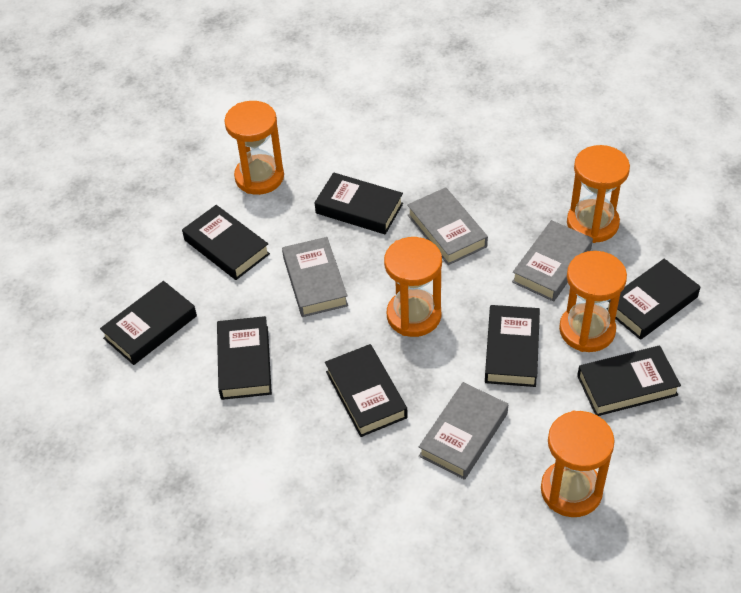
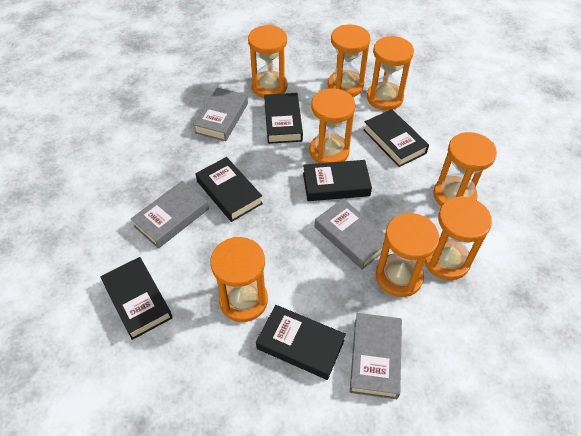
black book: 8 -> 6
orange hourglass: 5 -> 8

